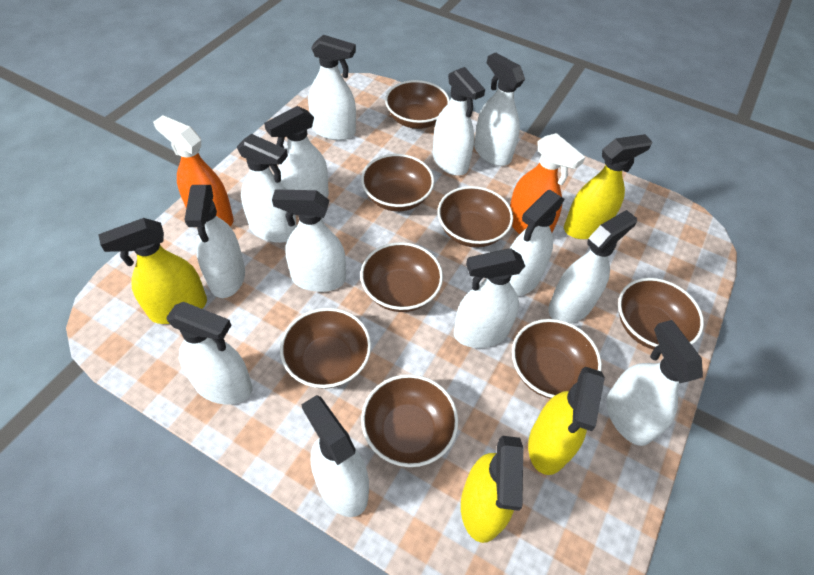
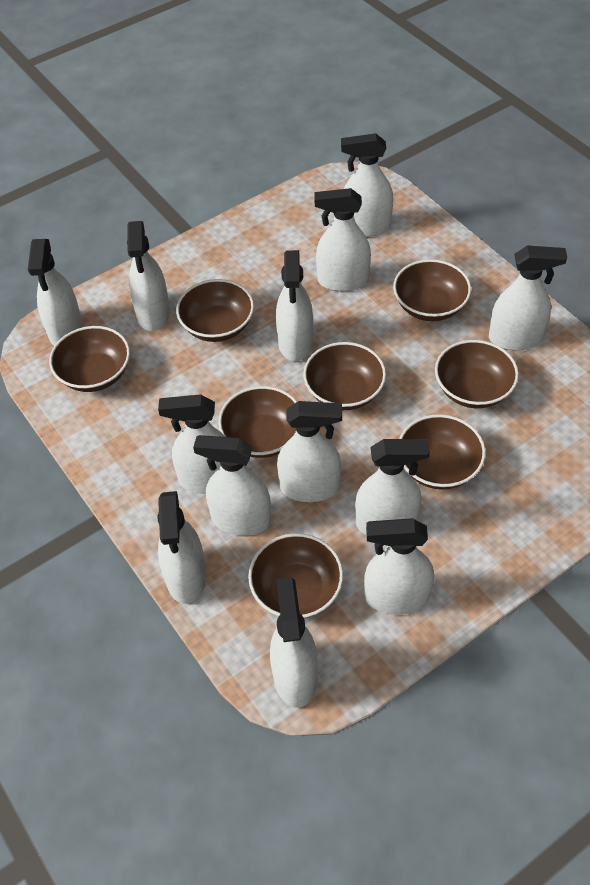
orange spray bottle: 2 -> 0
yellow spray bottle: 4 -> 0

